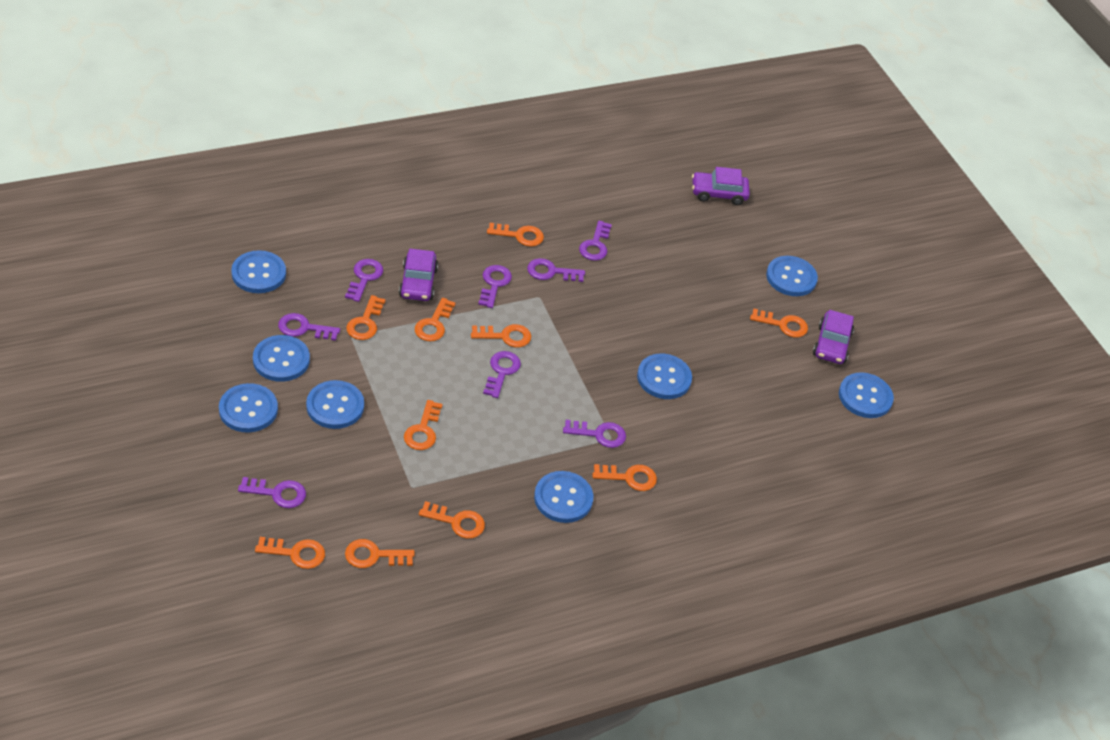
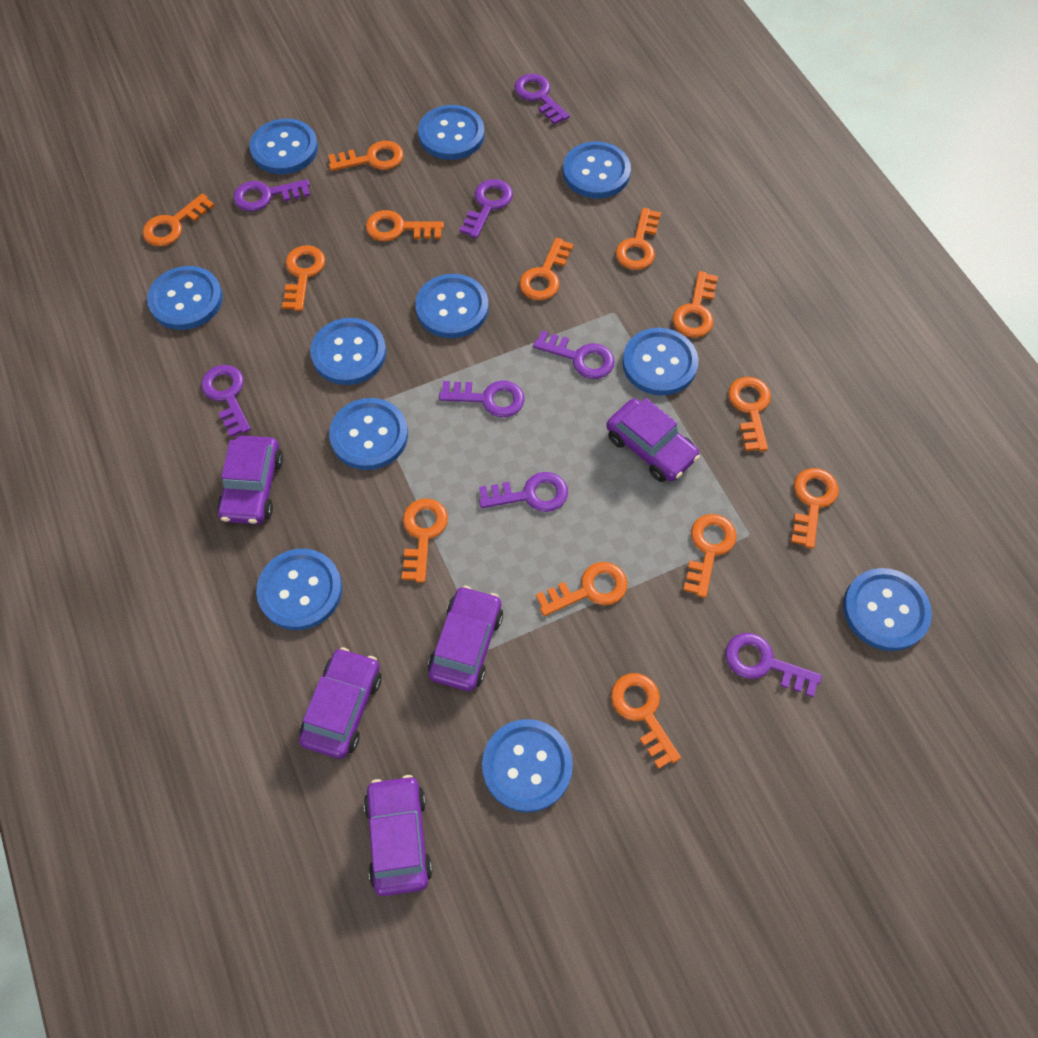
blue button: 8 -> 11
orange key: 10 -> 13
purple car: 3 -> 5

